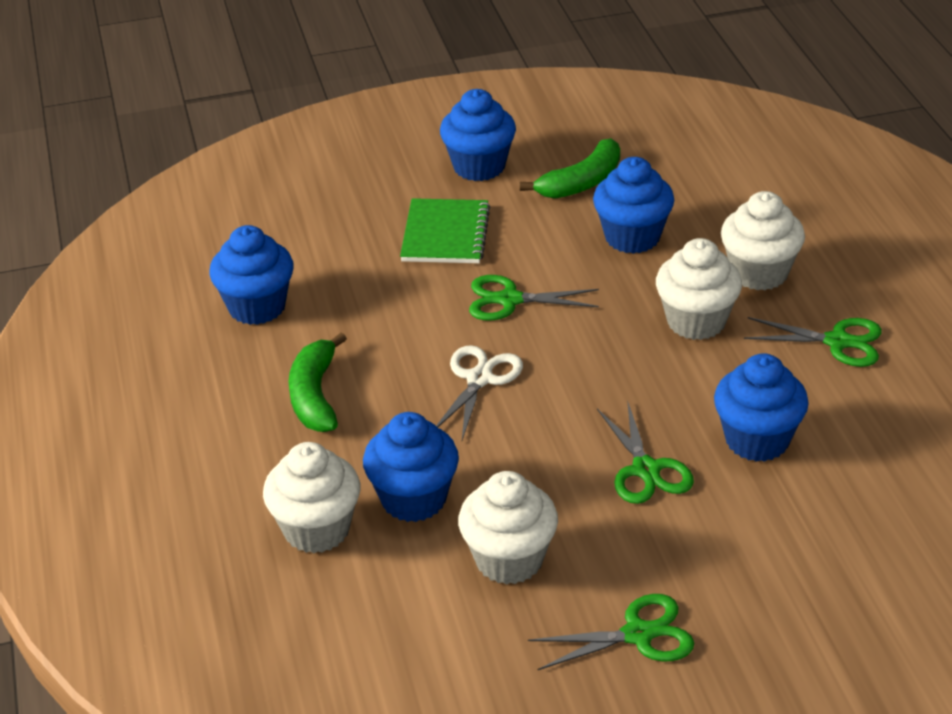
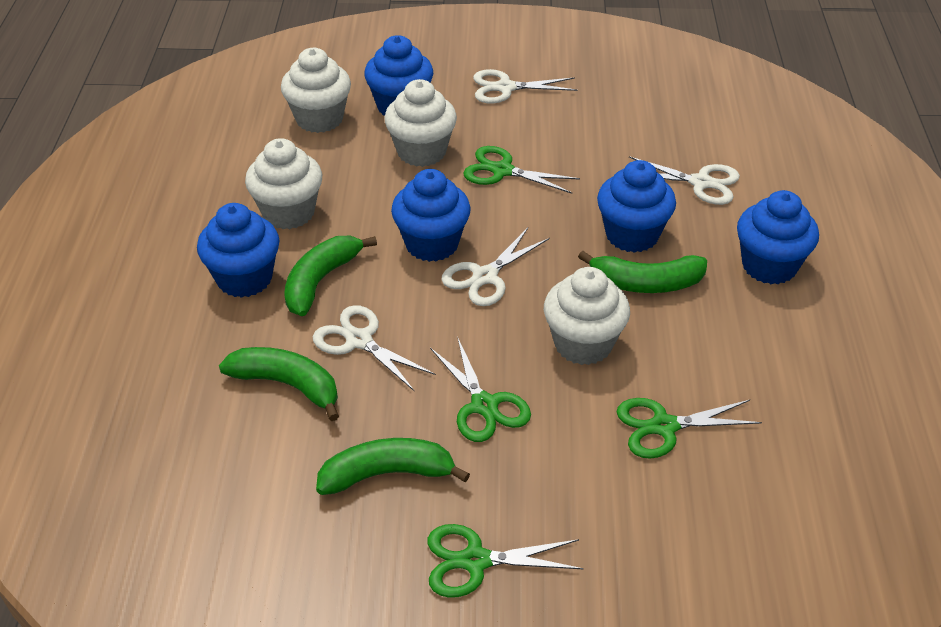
green banana: 2 -> 4
green notebook: 1 -> 0
white scissors: 1 -> 4

